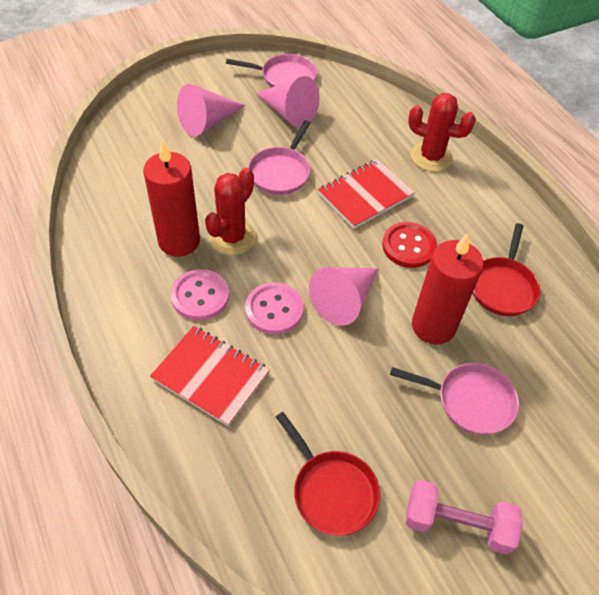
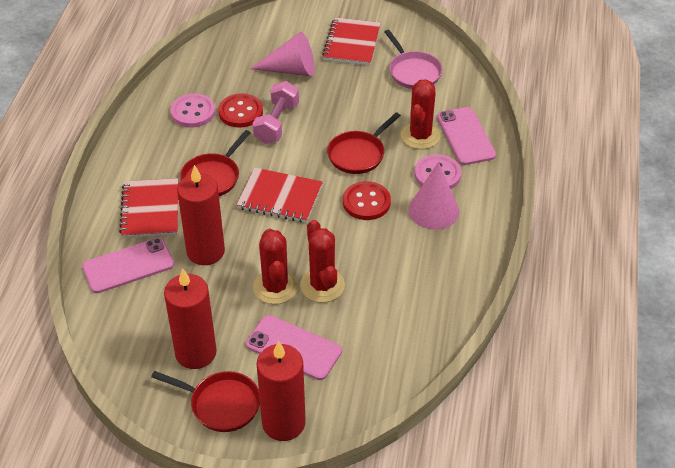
pink cone: 3 -> 2
pink pan: 3 -> 1
pink phone: 0 -> 3
red button: 1 -> 2
red cactus: 2 -> 3
red candle: 2 -> 3
red notebook: 2 -> 3
red pan: 2 -> 3

